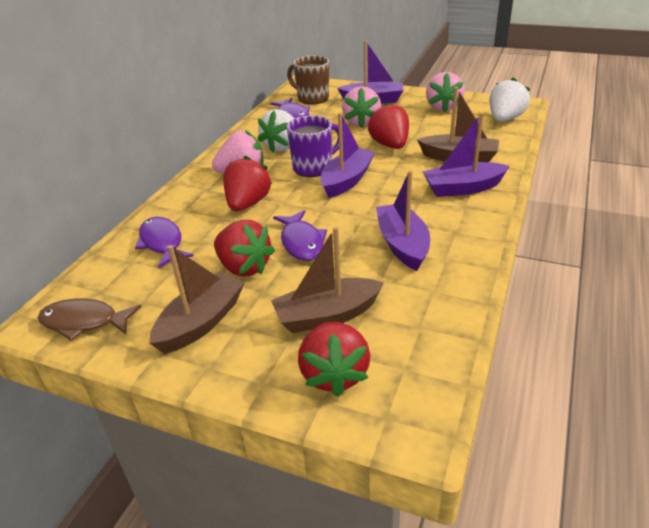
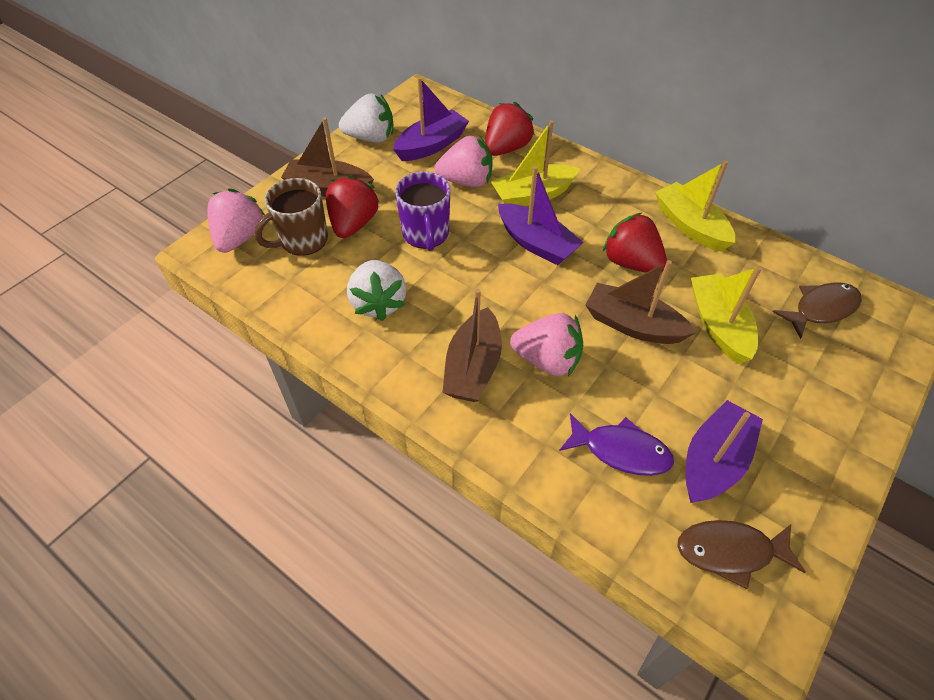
brown fish: 1 -> 2
purple boat: 4 -> 3
purple fish: 3 -> 1
red strawberry: 4 -> 3
yellow boat: 0 -> 3

